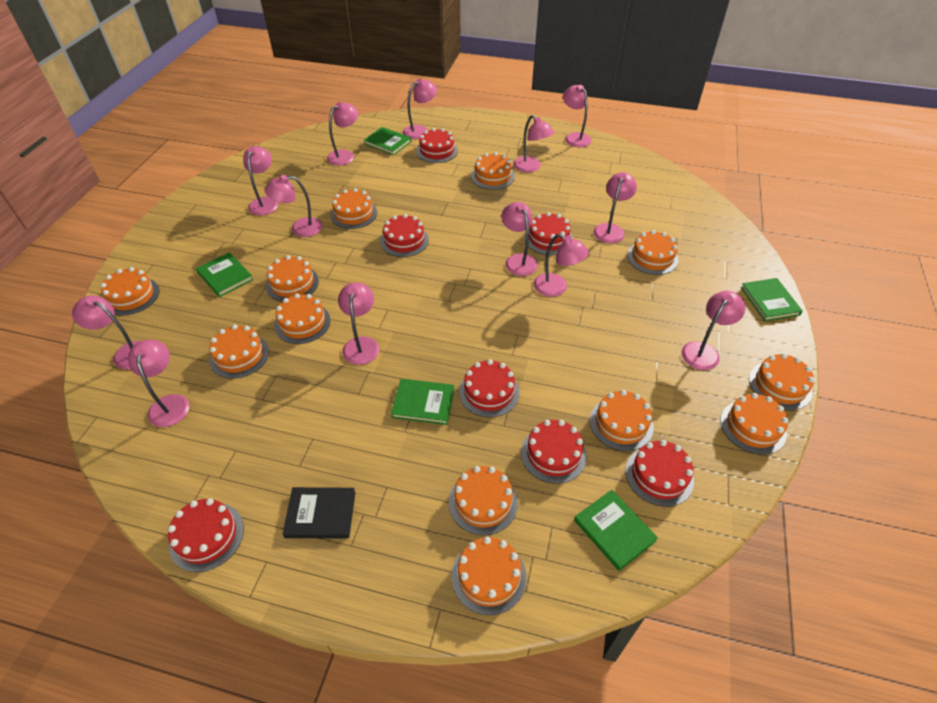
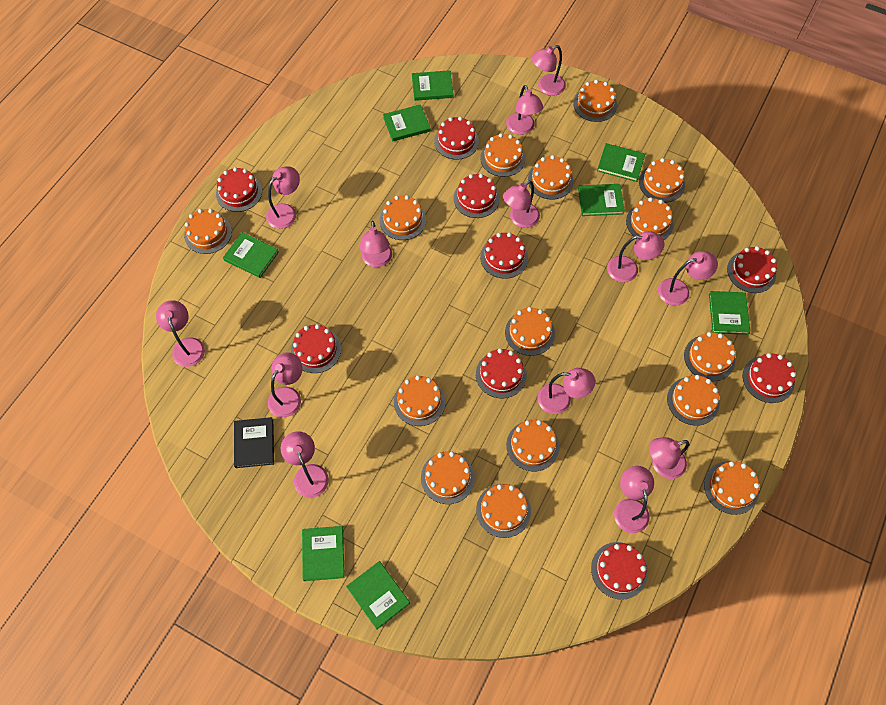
green book: 5 -> 8
orange cake: 12 -> 15
red cake: 7 -> 9

